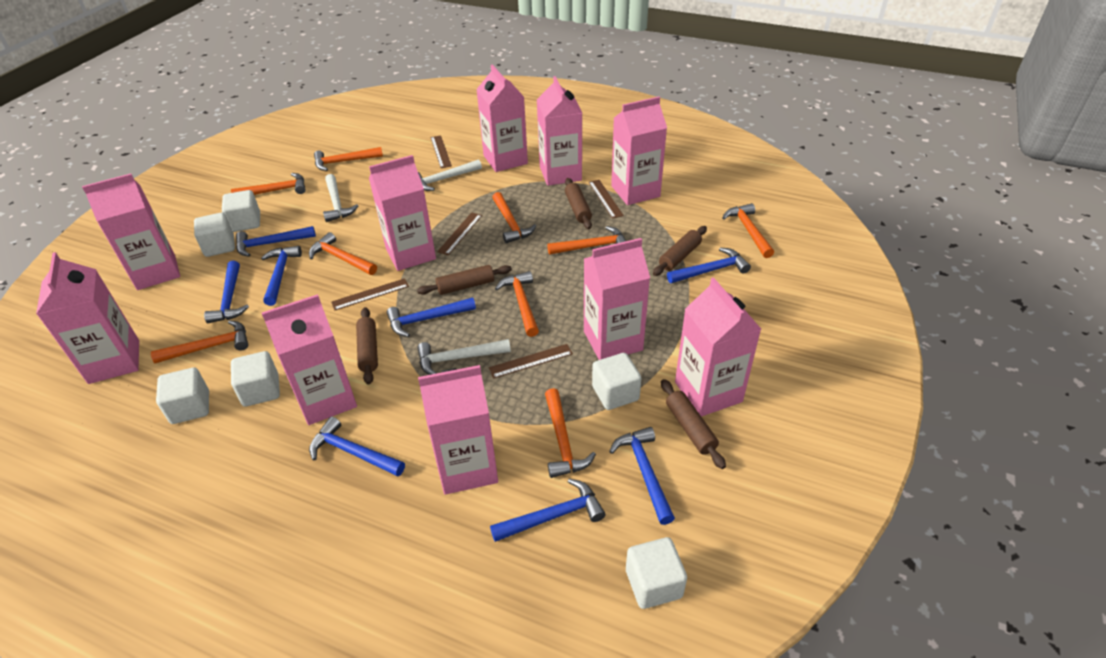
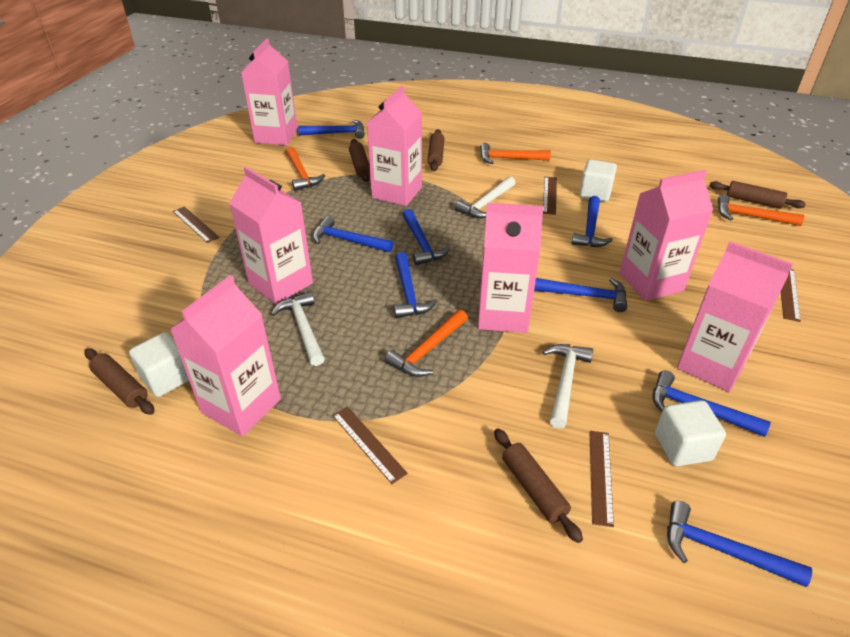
orange hammer: 9 -> 4
pink carton: 10 -> 7
white cube: 6 -> 3

